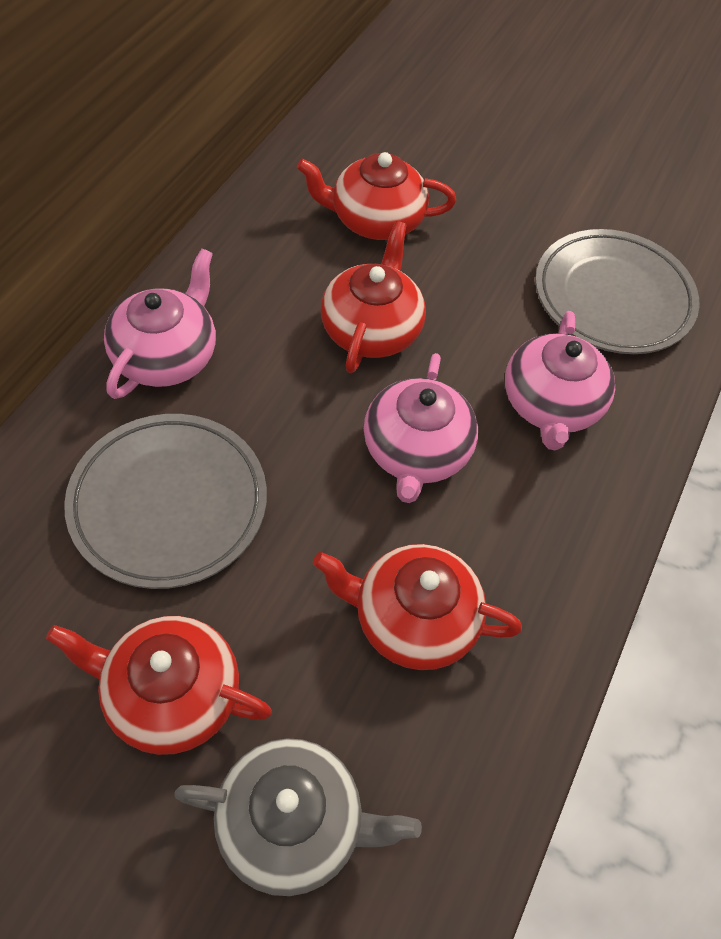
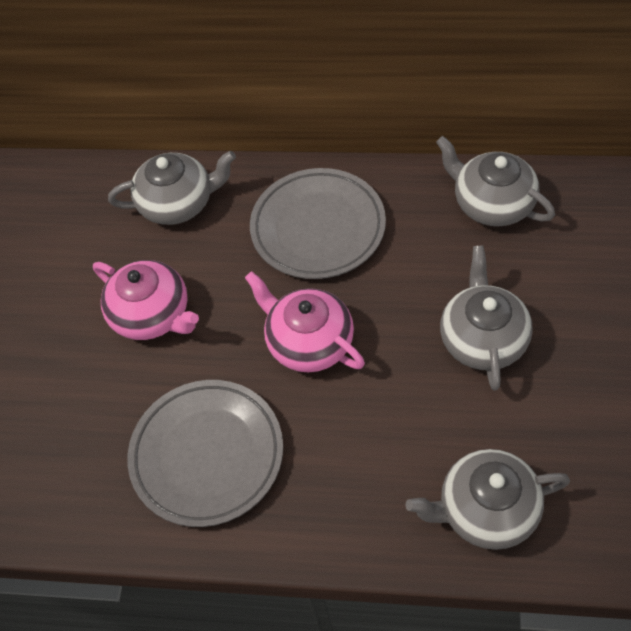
grey teapot: 1 -> 4
pink teapot: 3 -> 2
red teapot: 4 -> 0

